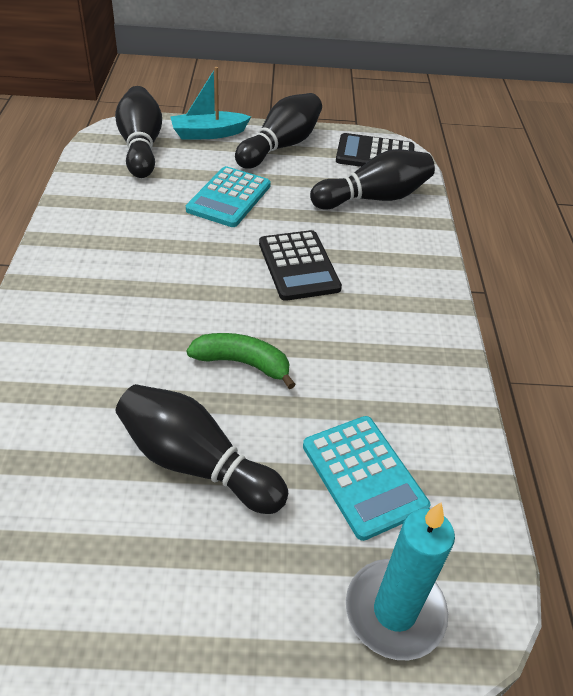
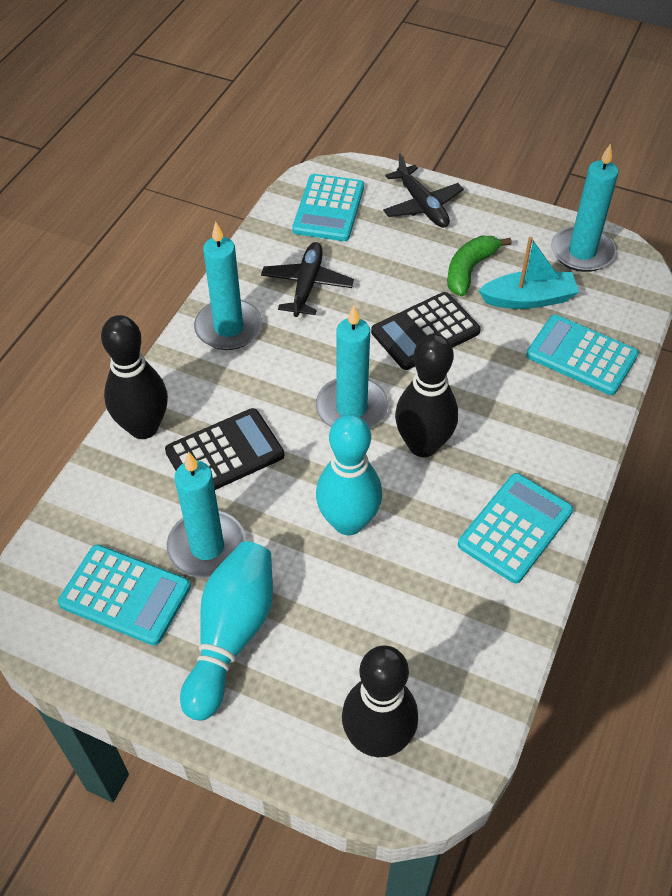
black bowling pin: 4 -> 3
black plane: 0 -> 2
turquoise bowling pin: 0 -> 2
turquoise calculator: 2 -> 4
turquoise candle: 1 -> 4

